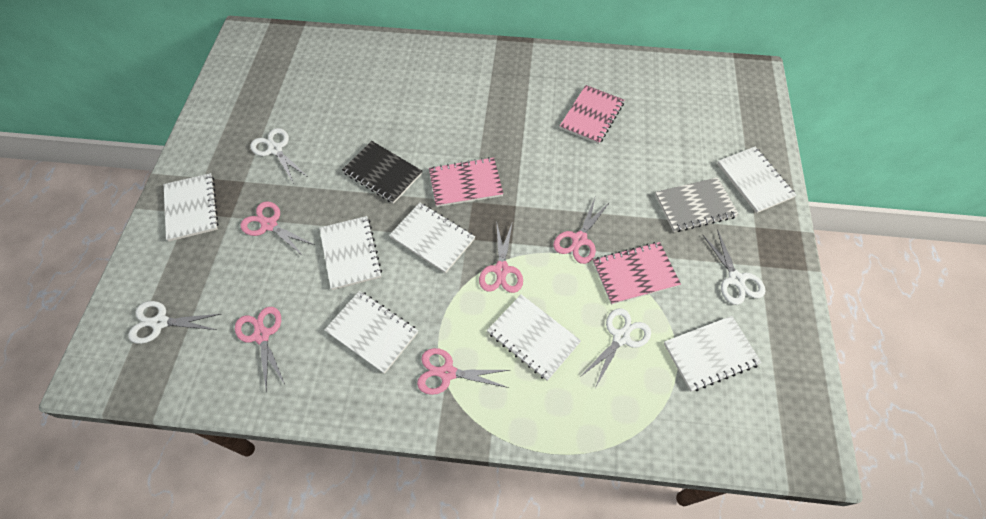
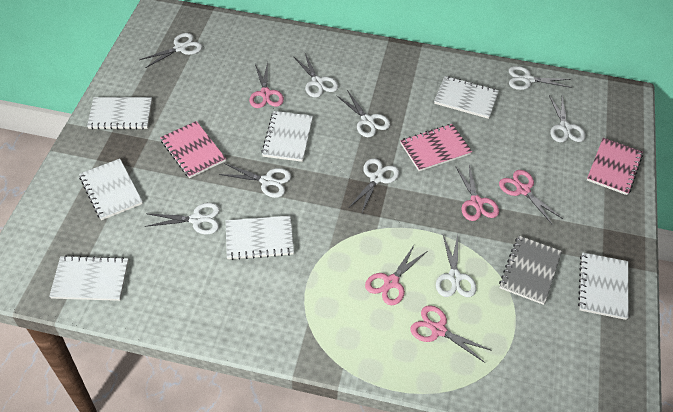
black notebook: 1 -> 0
white scissors: 4 -> 9

